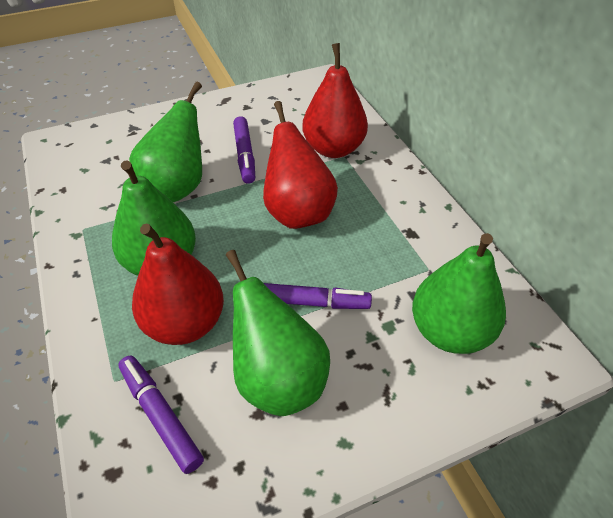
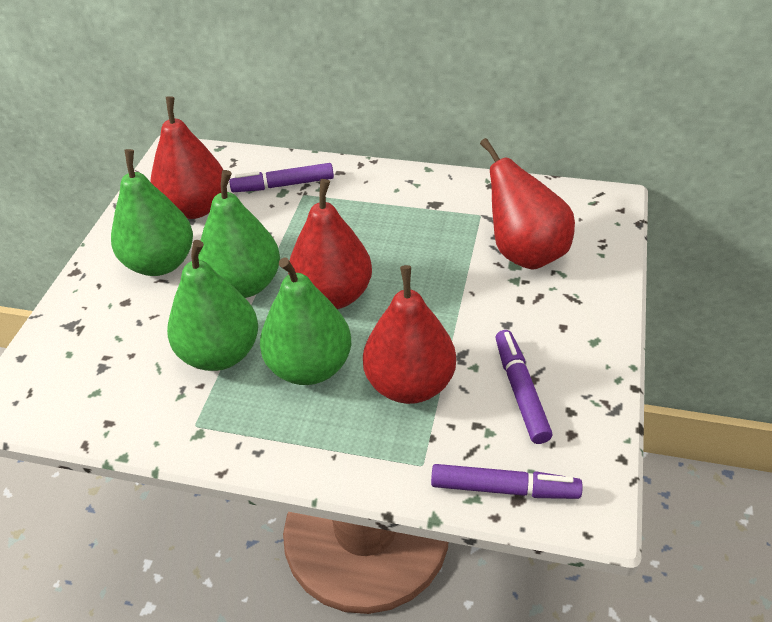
red pear: 3 -> 4

